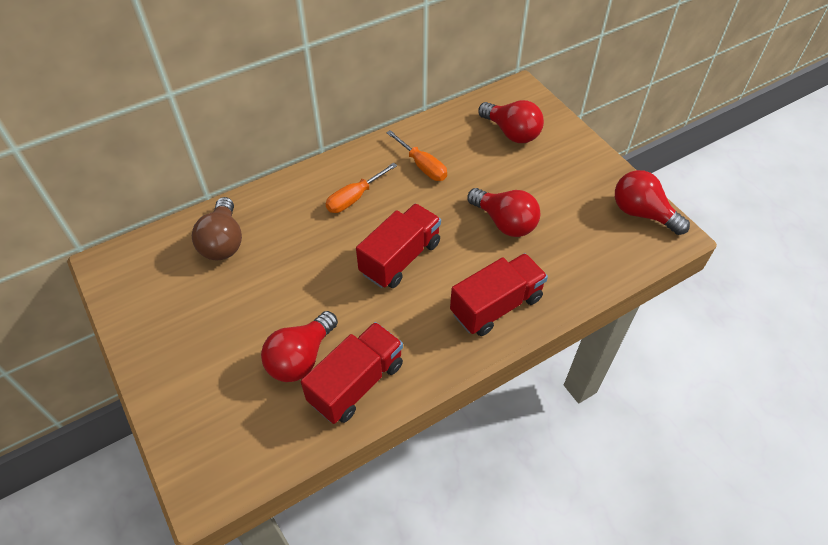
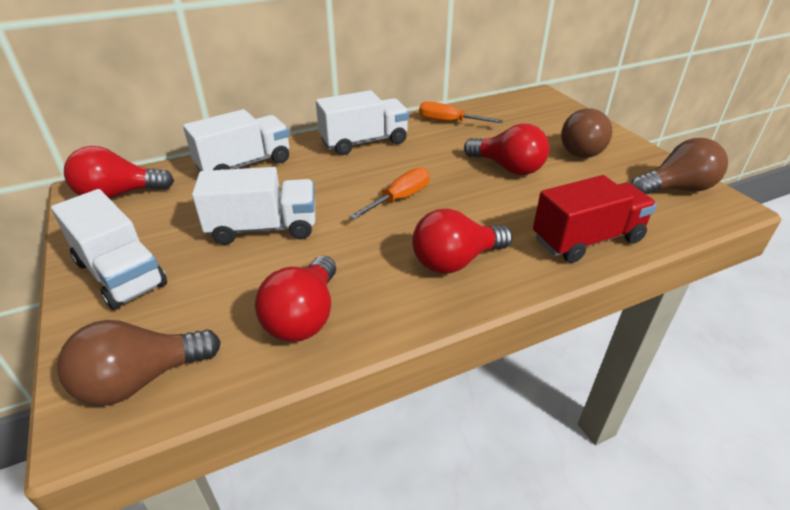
brown light bulb: 1 -> 3
red truck: 3 -> 1
white truck: 0 -> 4

